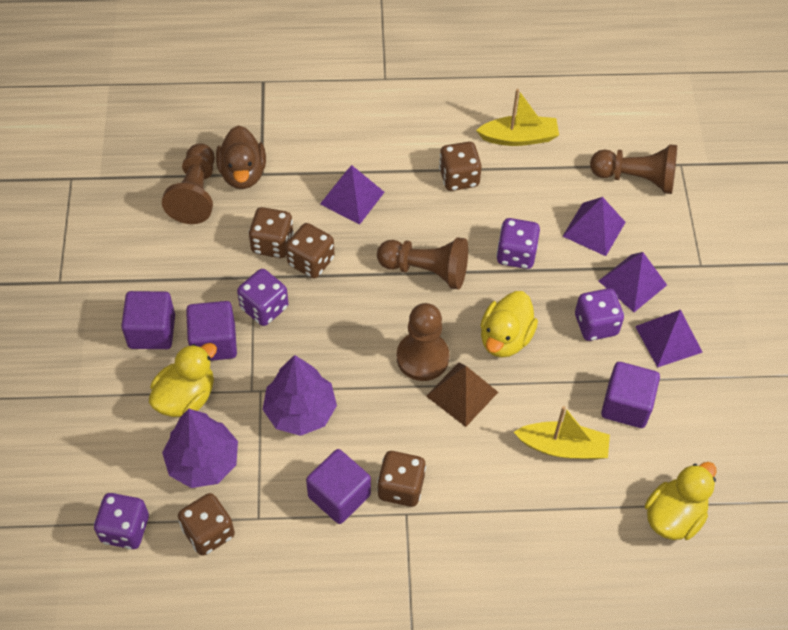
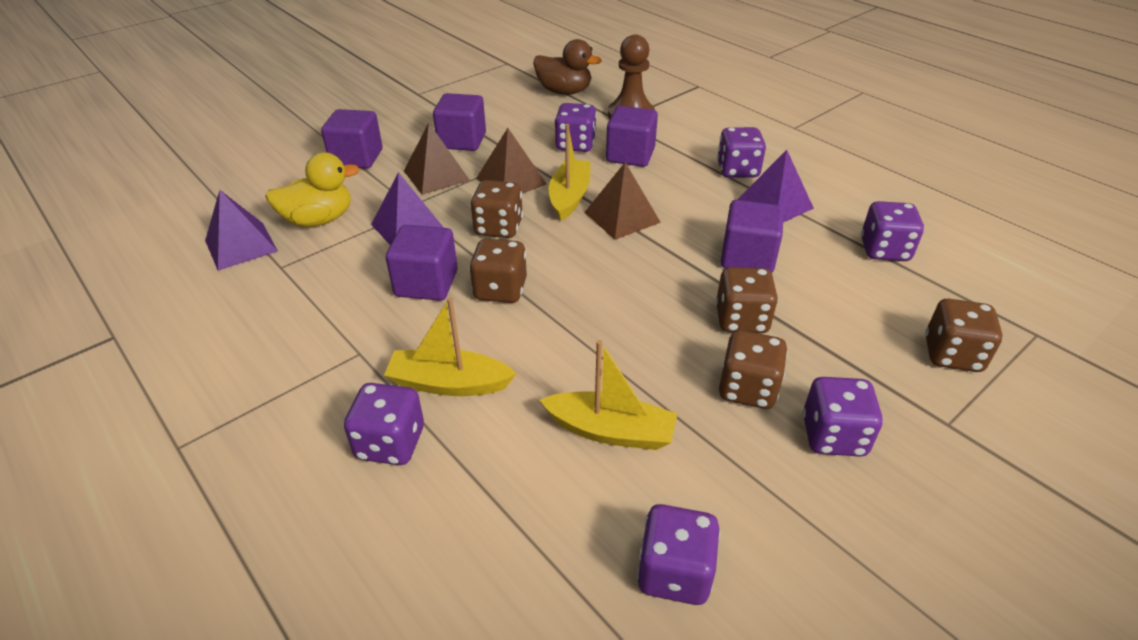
brown pawn: 4 -> 1
brown pyramid: 1 -> 3
purple cube: 4 -> 5
purple dice: 4 -> 6
purple pyramid: 4 -> 3
purple tree: 2 -> 0
yellow boat: 2 -> 3
yellow duck: 3 -> 1

